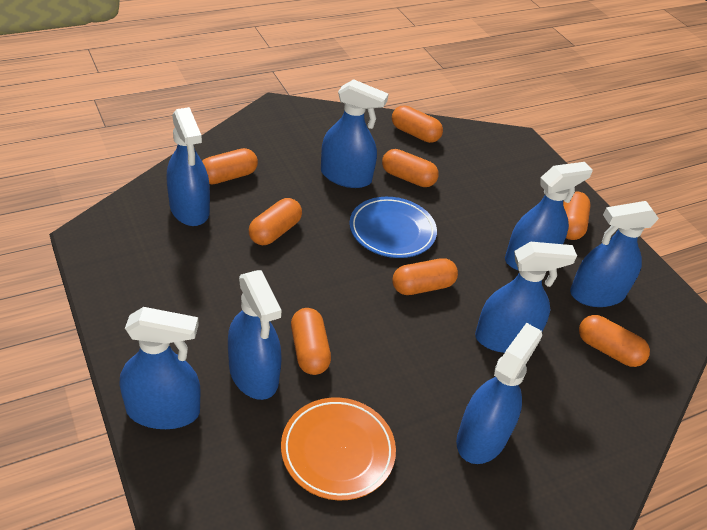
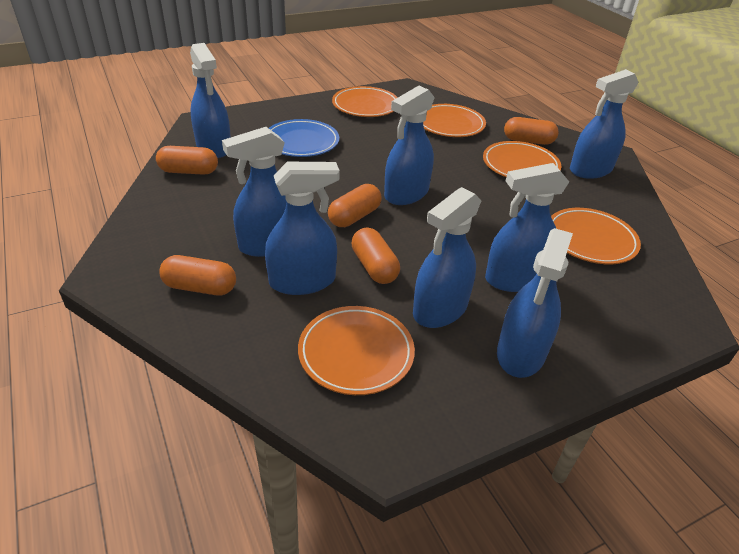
orange capsule: 8 -> 5
orange plate: 1 -> 5

